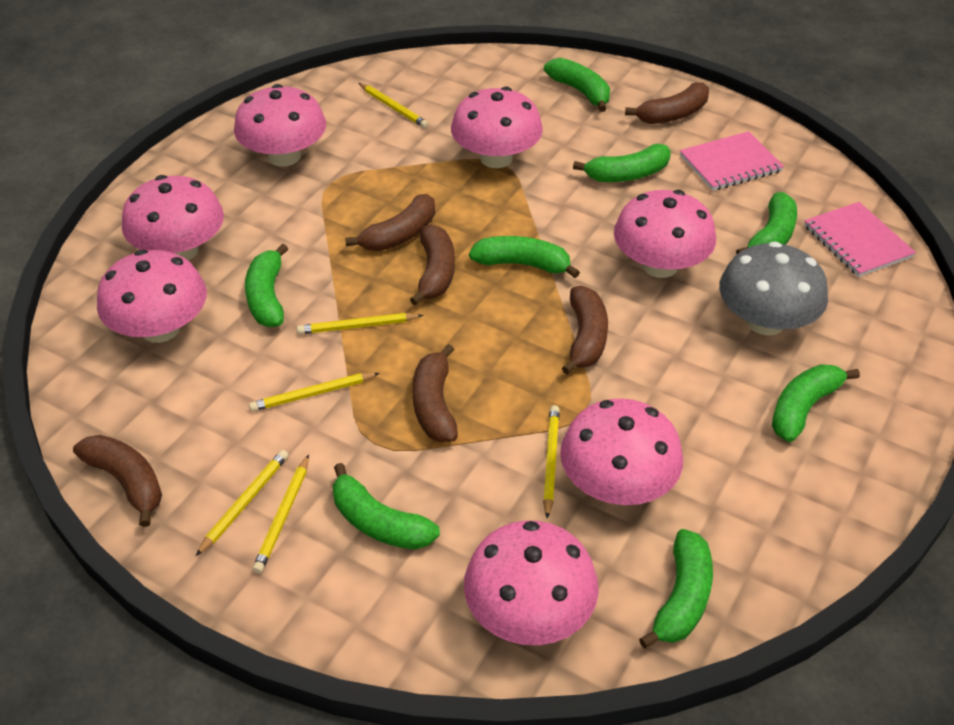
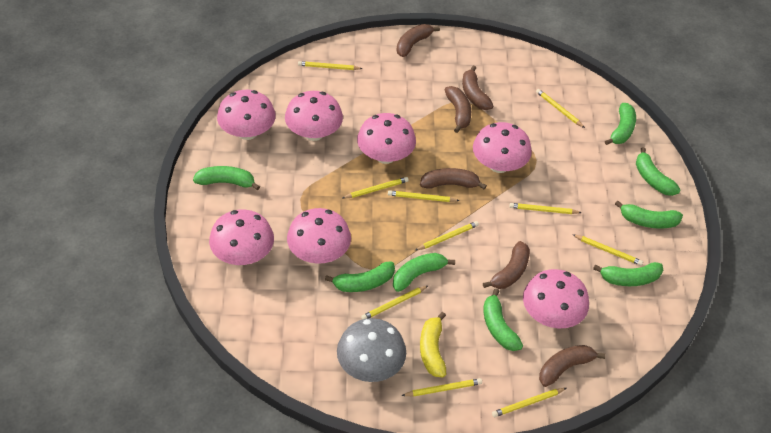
pink notebook: 2 -> 0
yellow banana: 0 -> 1
yellow pencil: 6 -> 10

